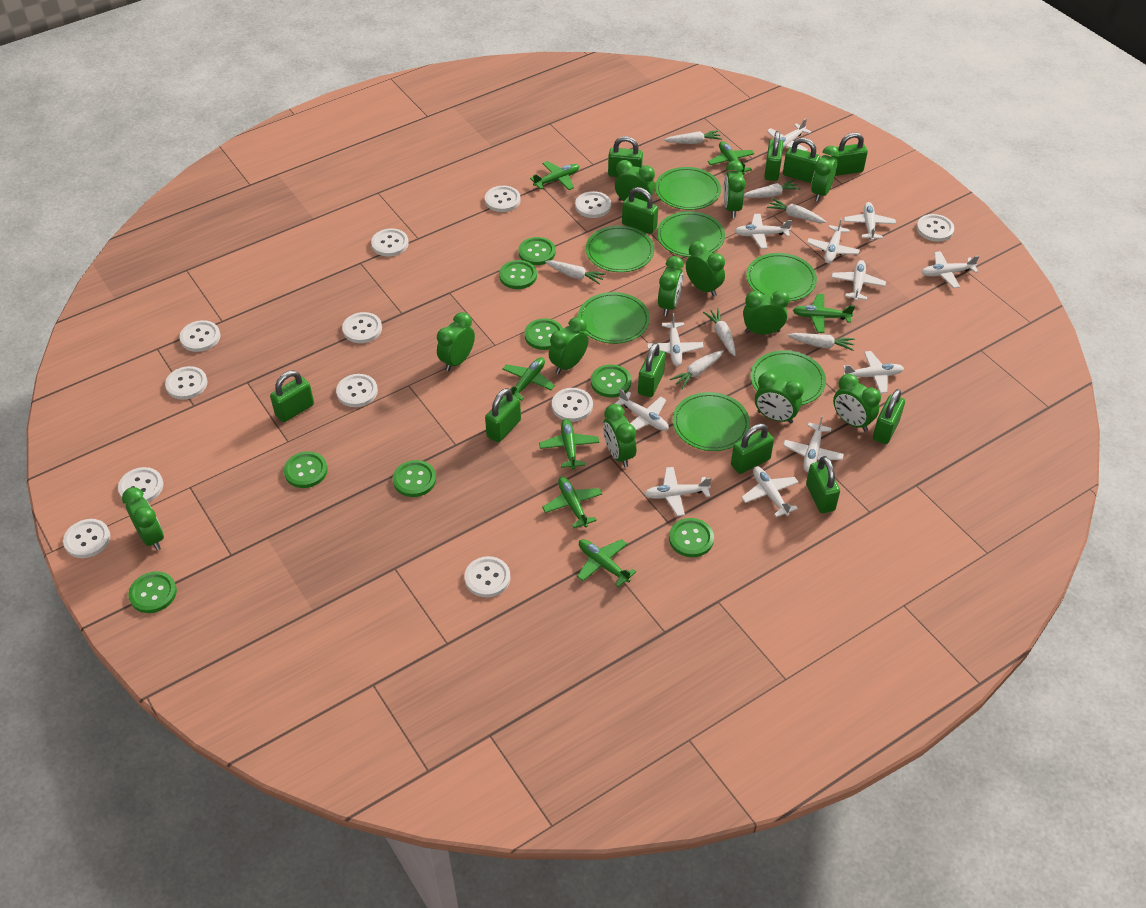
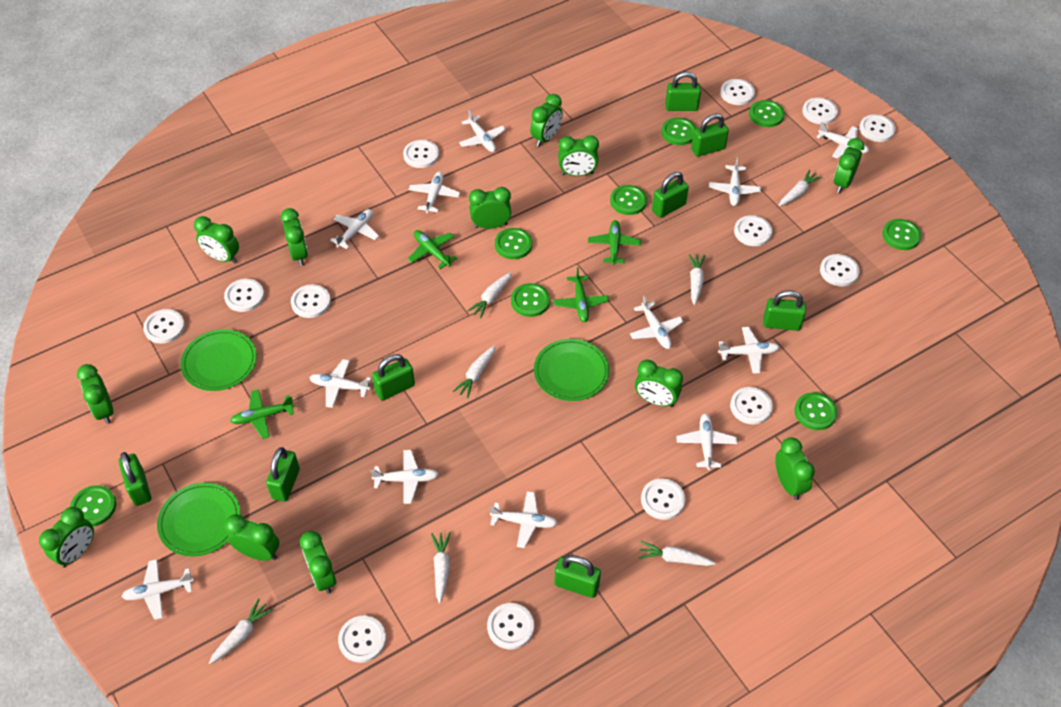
green padlock: 11 -> 8
green plane: 7 -> 4
green plate: 7 -> 3
white button: 12 -> 13

